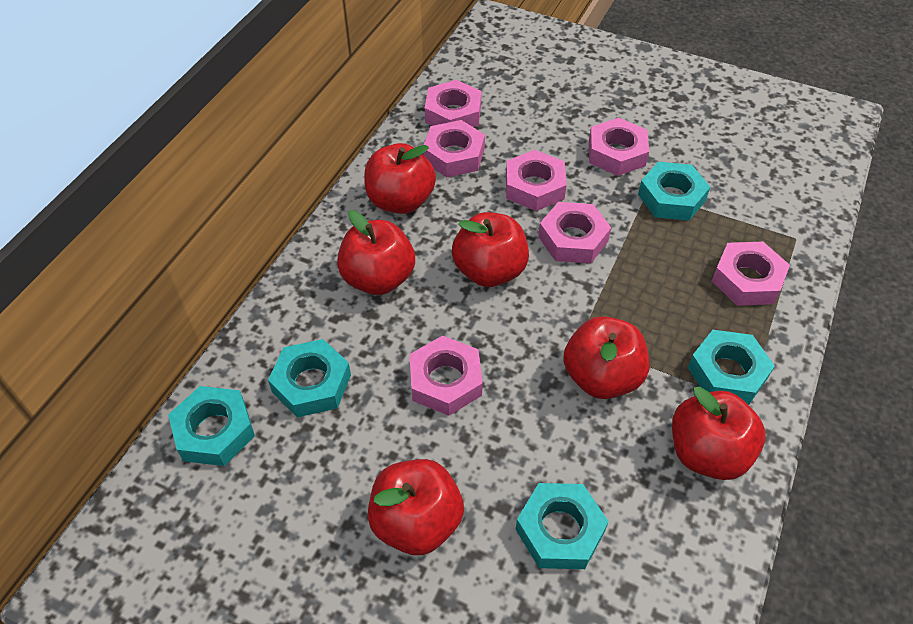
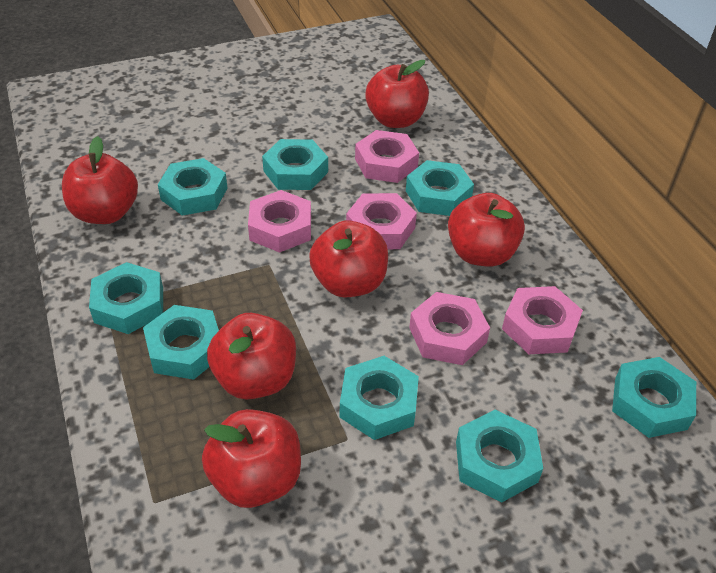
pink nut: 7 -> 5
turquoise nut: 5 -> 8

